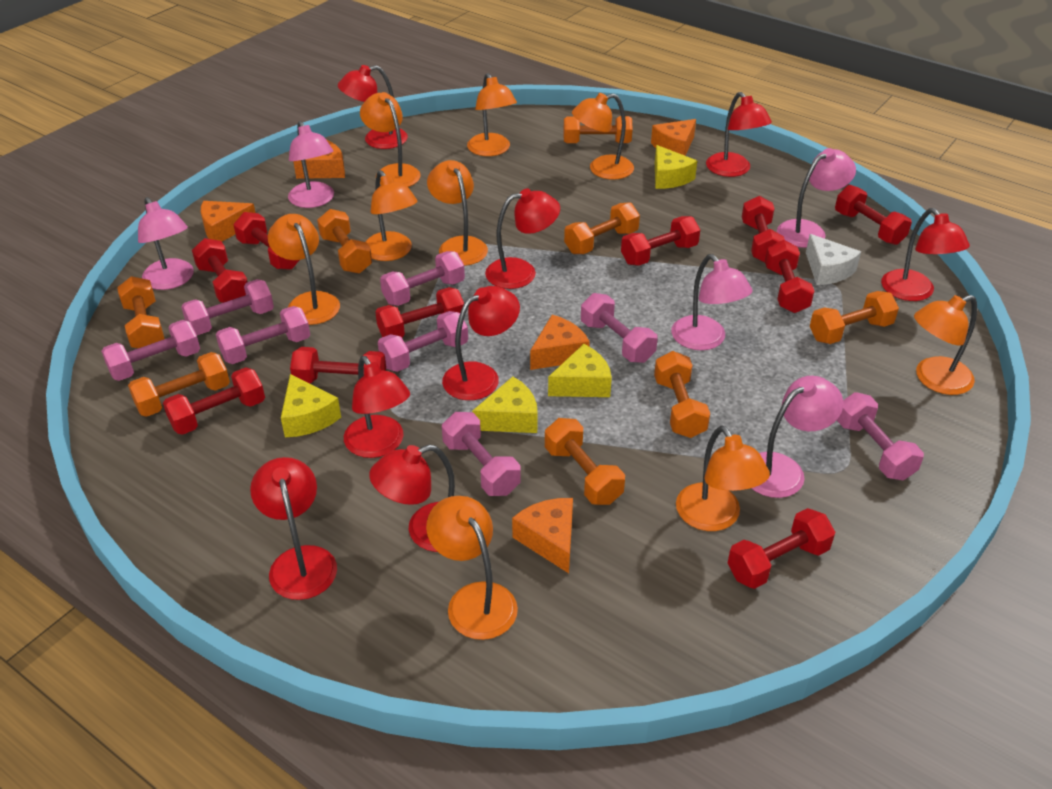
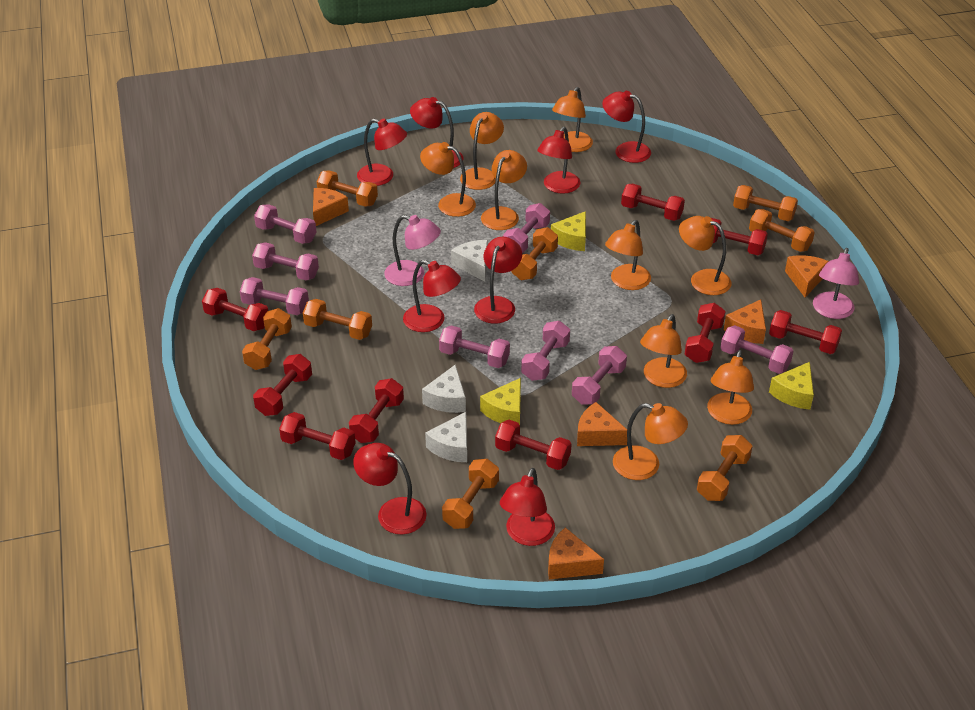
pink lamp: 5 -> 2
red dumbbell: 10 -> 9
white cheese: 1 -> 3
yellow cheese: 4 -> 3

